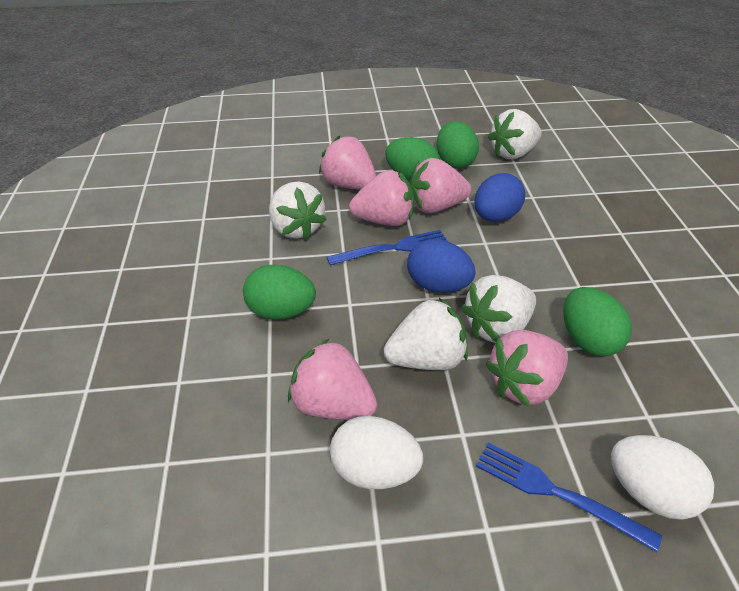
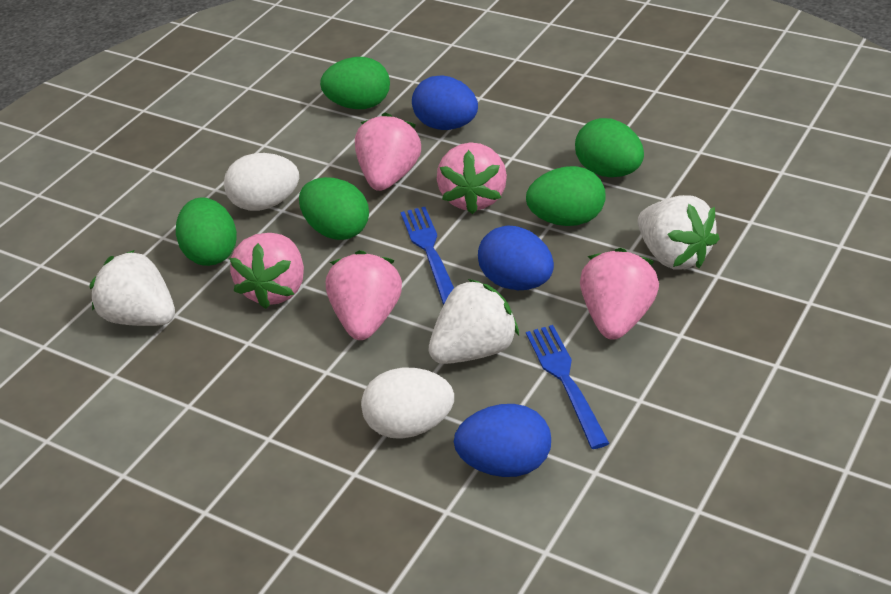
blue egg: 2 -> 3
green egg: 4 -> 5
white strawberry: 4 -> 3

